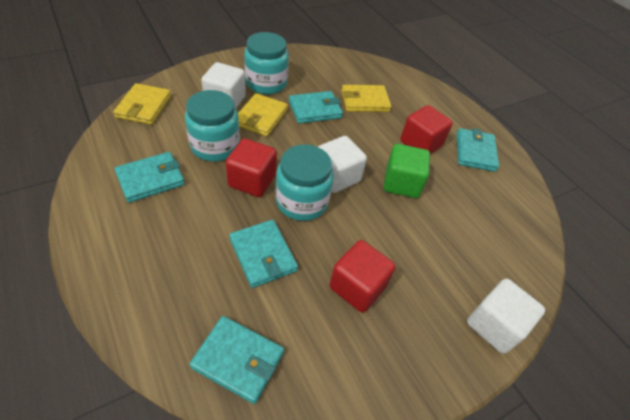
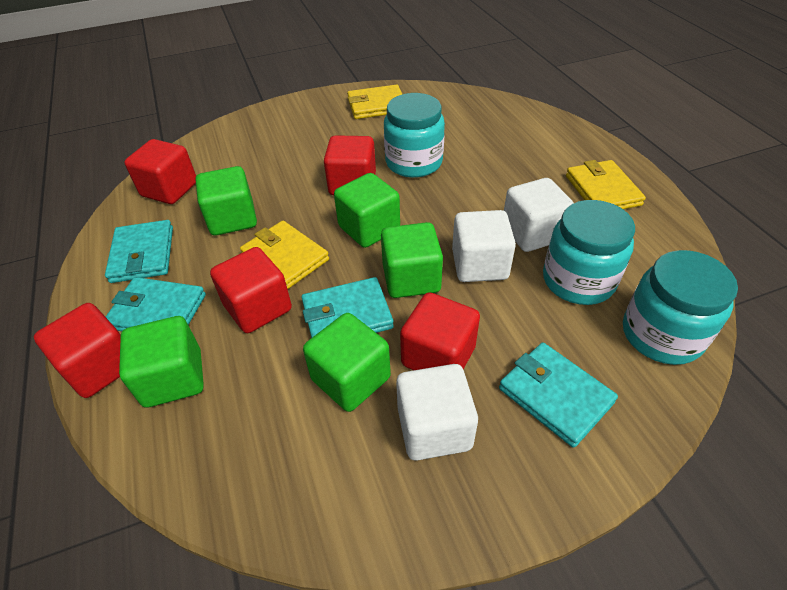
green cube: 1 -> 5
red cube: 3 -> 5
turquoise wallet: 5 -> 4

